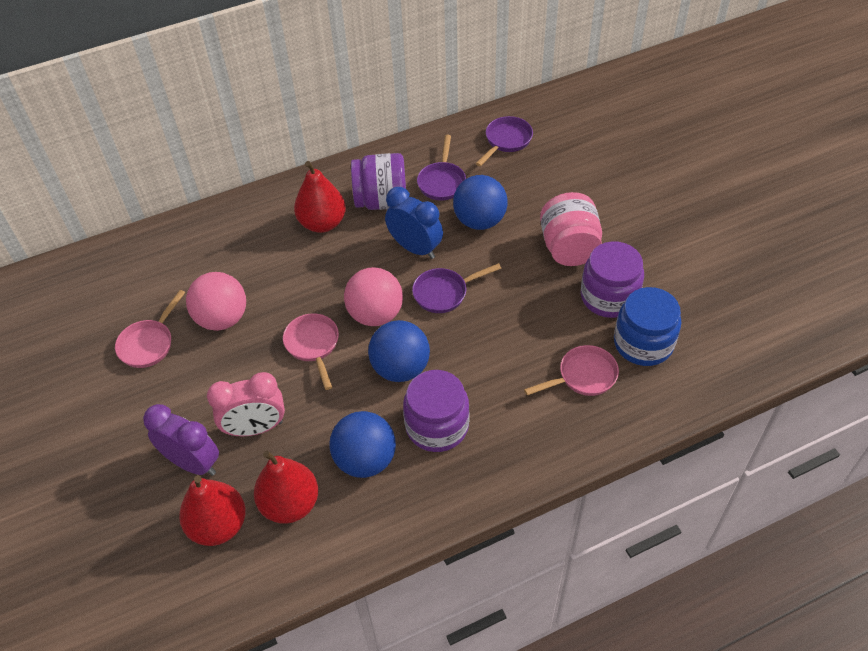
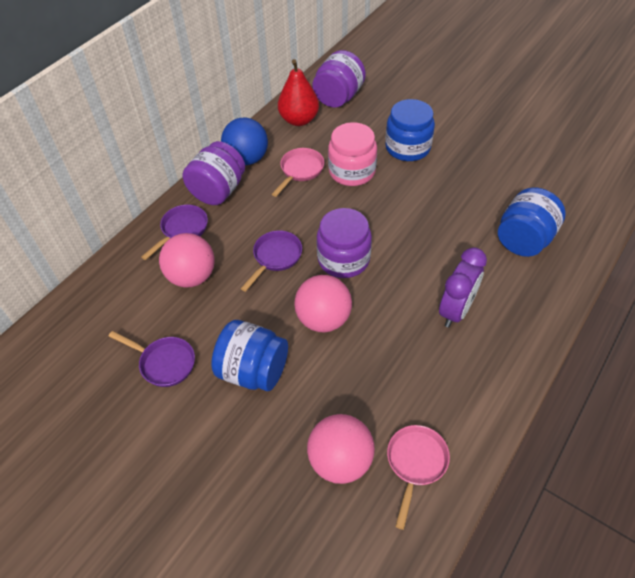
blue ball: 3 -> 1
blue clock: 1 -> 0
blue jar: 1 -> 3
pink ball: 2 -> 3
pink clock: 1 -> 0
pink pan: 3 -> 2
red pear: 3 -> 1

